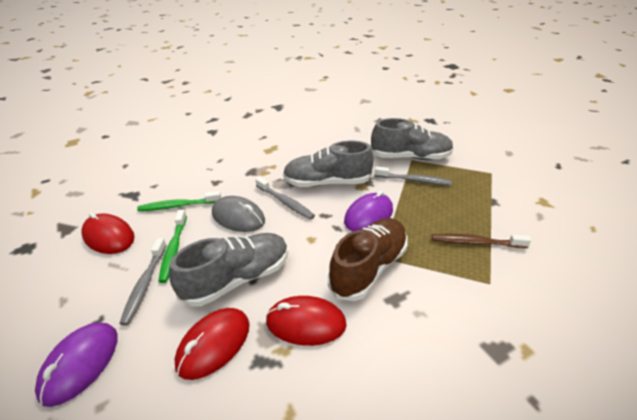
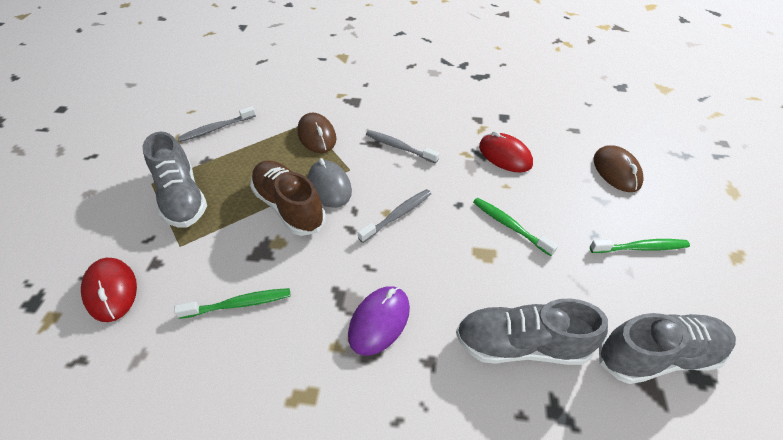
brown mouse: 0 -> 2
brown toothbrush: 1 -> 0
green toothbrush: 2 -> 3
purple mouse: 2 -> 1
red mouse: 3 -> 2

